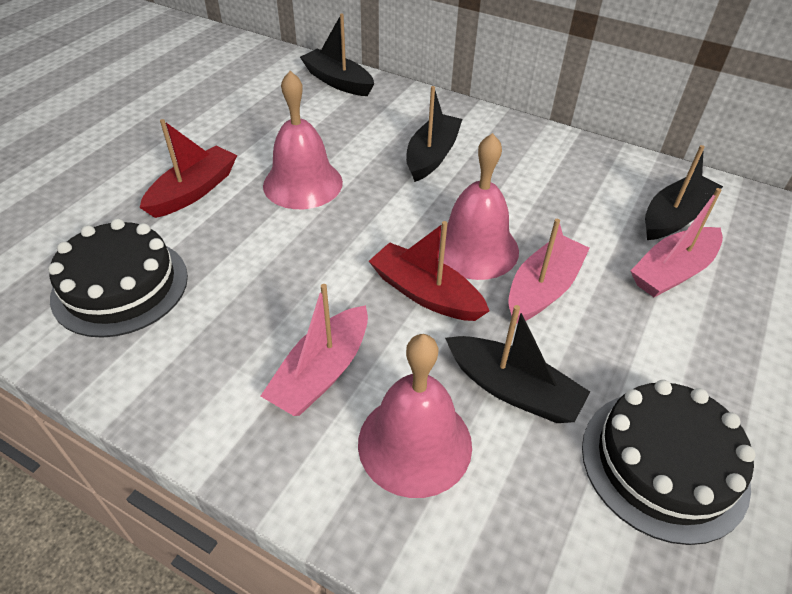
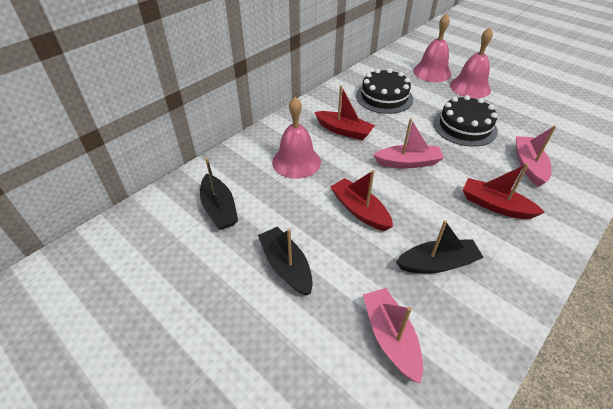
black boat: 4 -> 3
red boat: 2 -> 3

